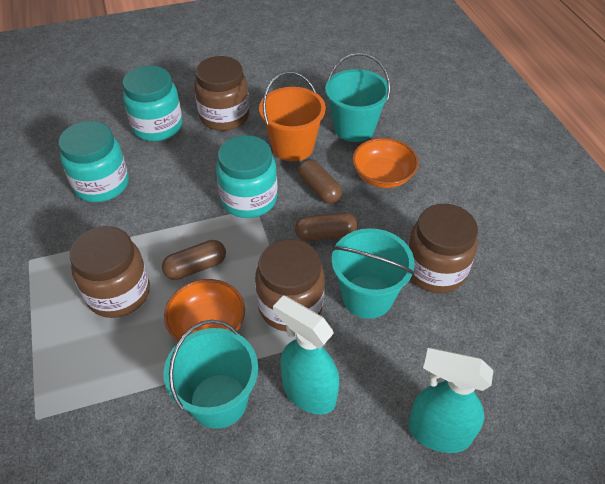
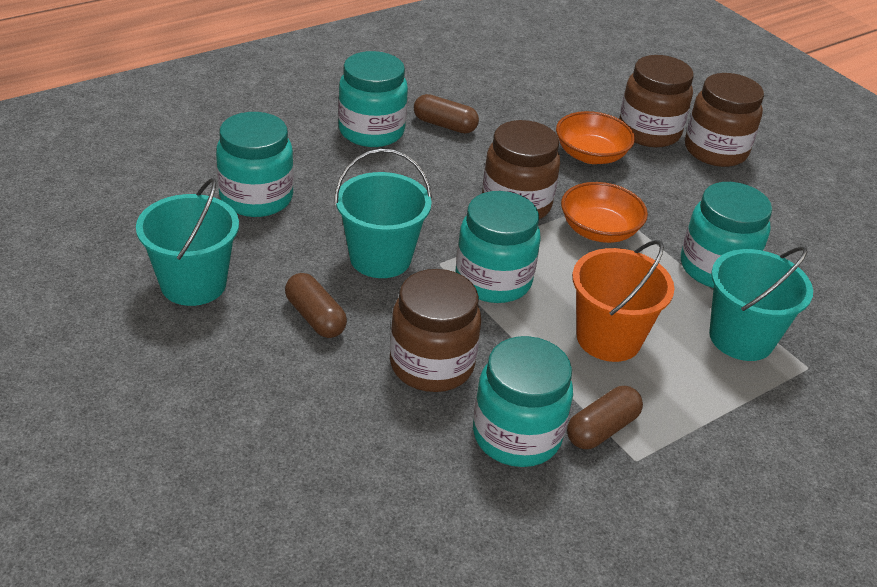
turquoise jar: 3 -> 5
turquoise spray bottle: 2 -> 0

